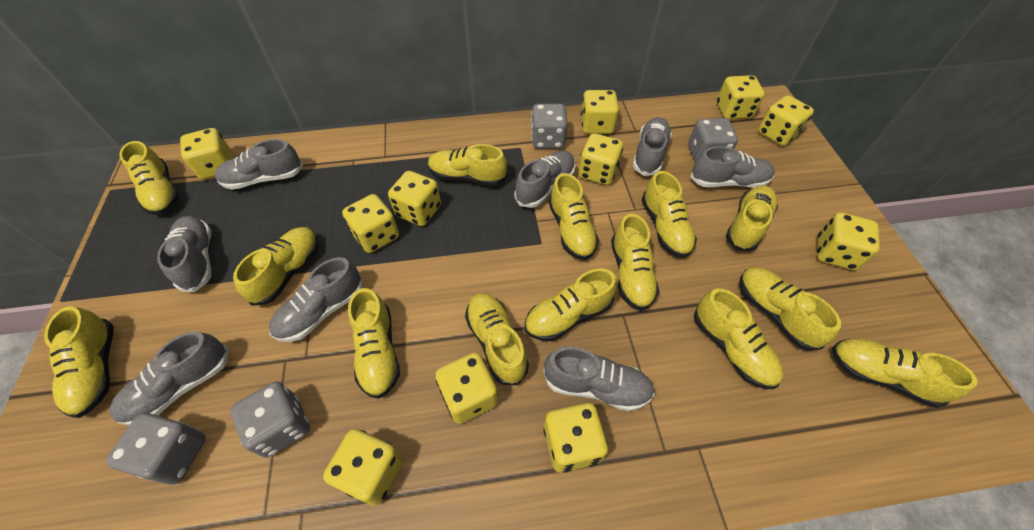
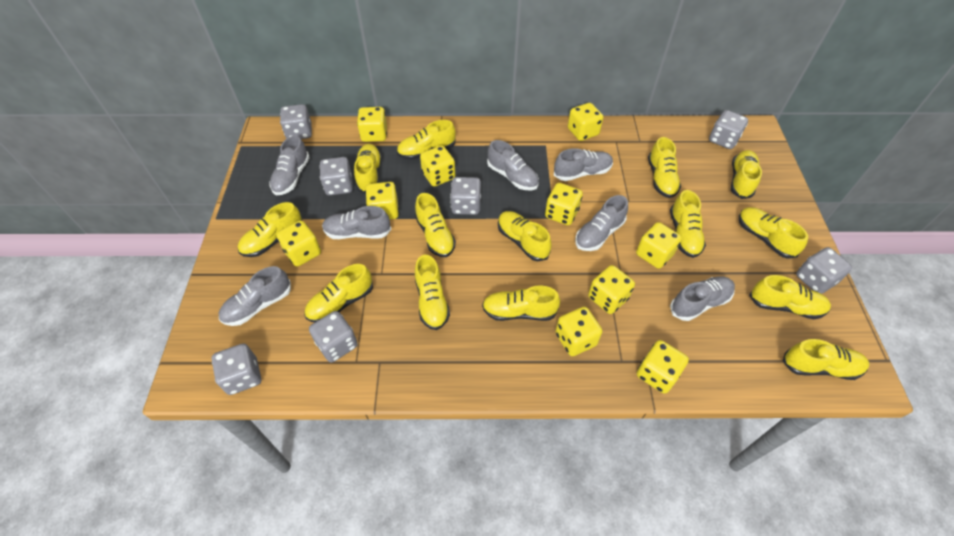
grey dice: 4 -> 7
grey shoe: 8 -> 7
yellow dice: 11 -> 10

